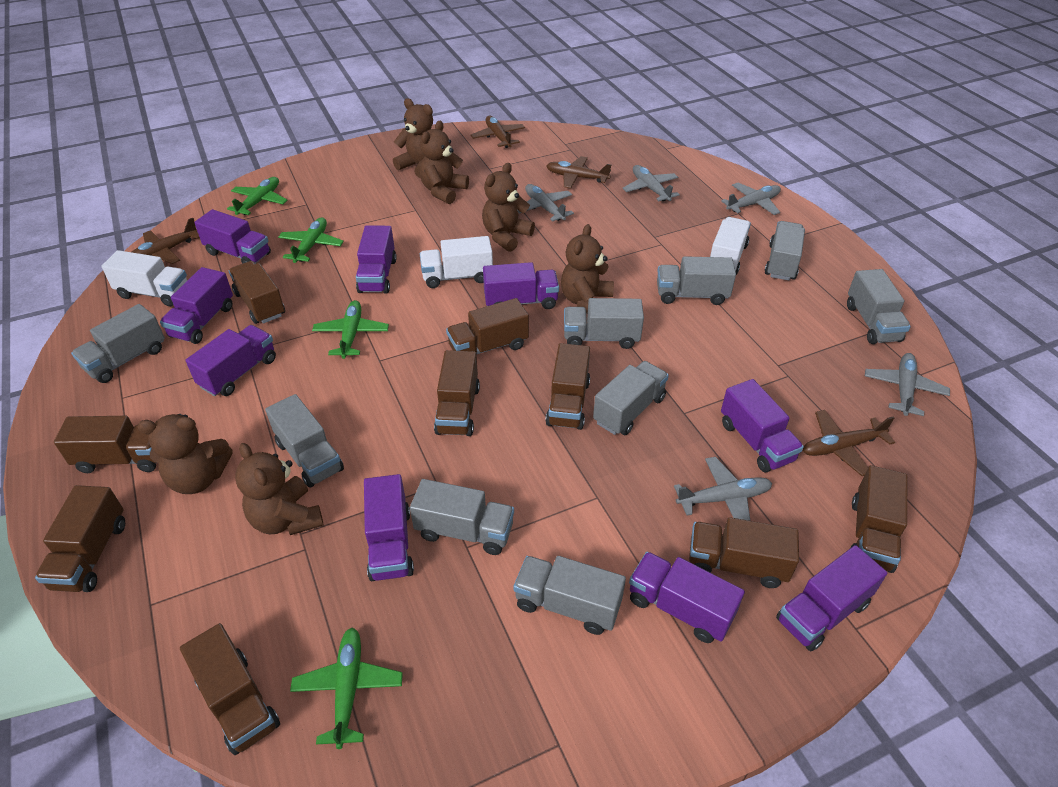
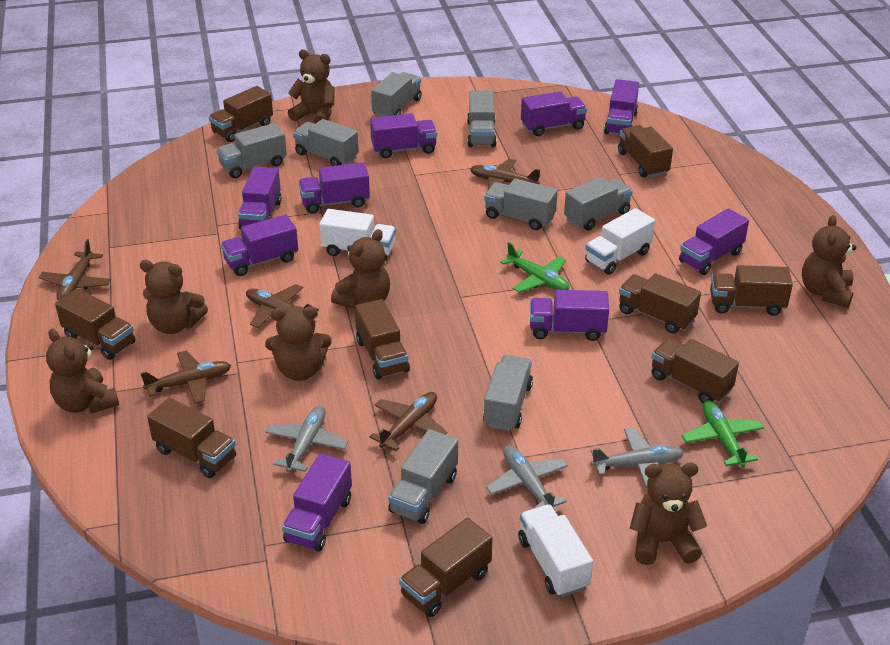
brown plane: 4 -> 5
brown teddy bear: 6 -> 7
green plane: 4 -> 2
grey plane: 5 -> 3
grey truck: 9 -> 8

